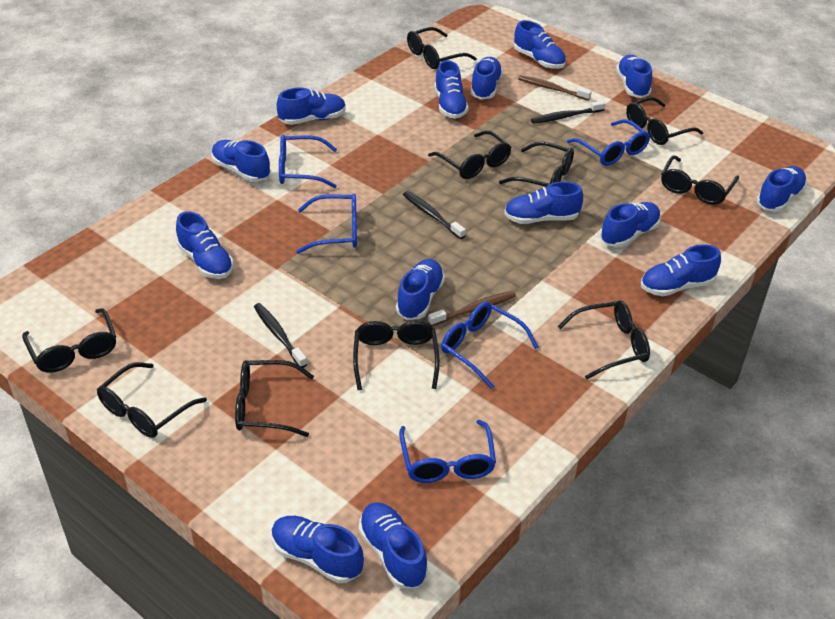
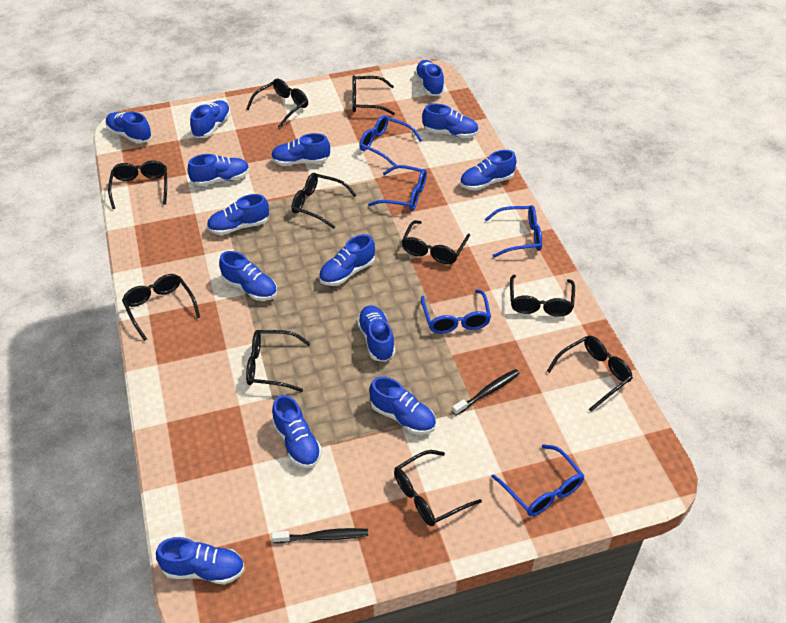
black toothbrush: 3 -> 2
brown toothbrush: 2 -> 0

